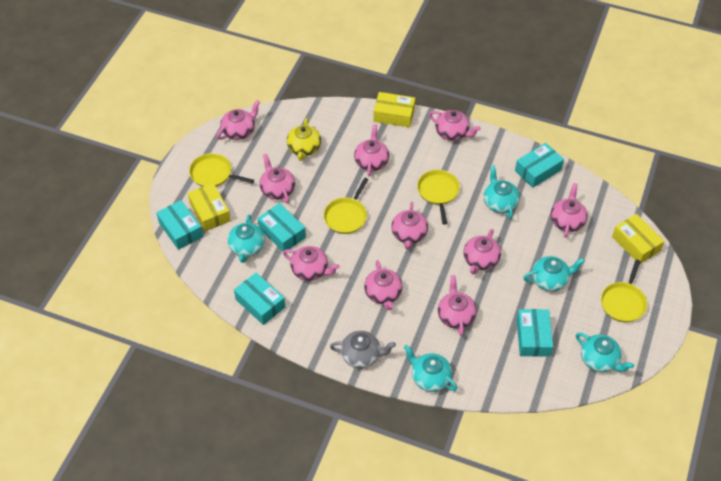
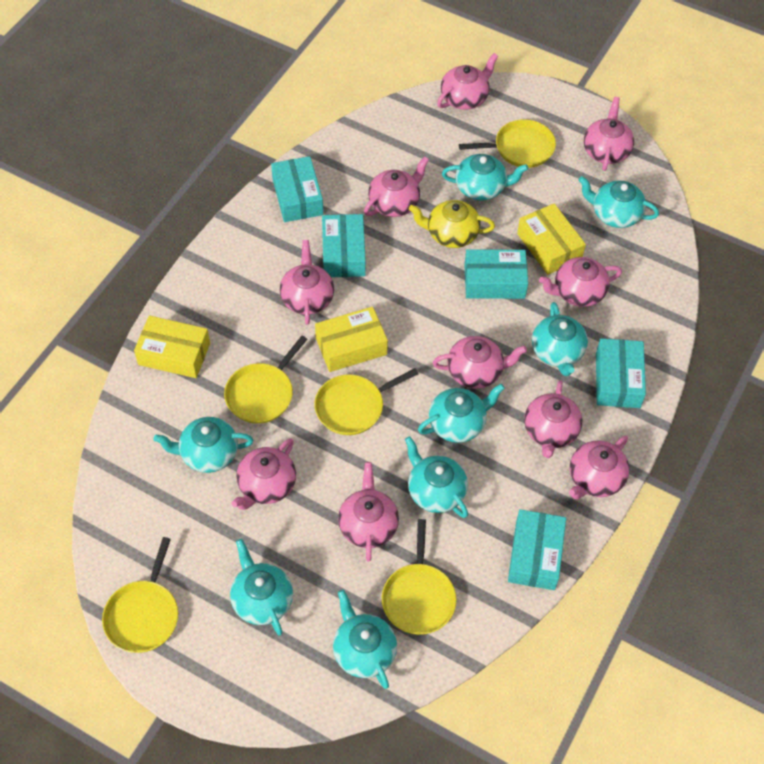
grey teapot: 1 -> 0
turquoise teapot: 5 -> 8
yellow pan: 4 -> 5

